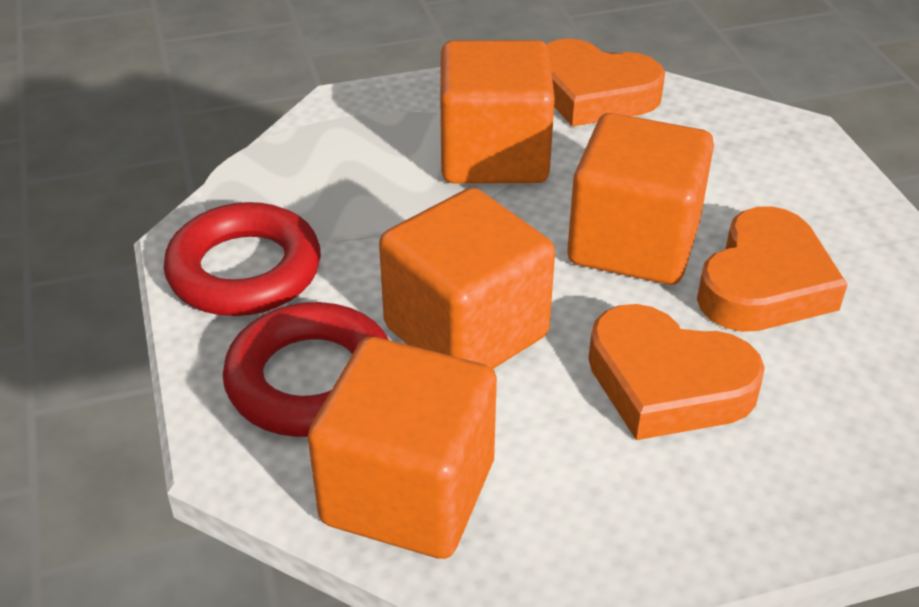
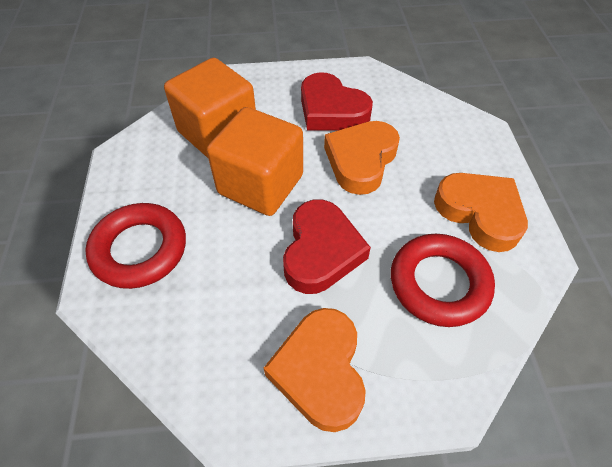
orange cube: 4 -> 2
red heart: 0 -> 2

